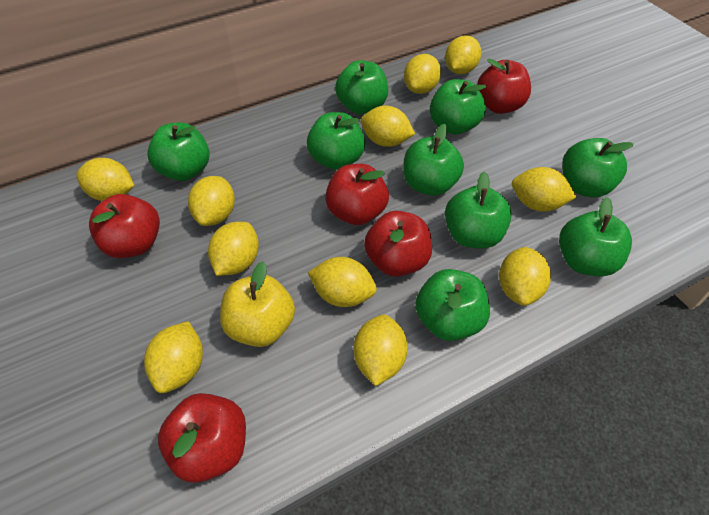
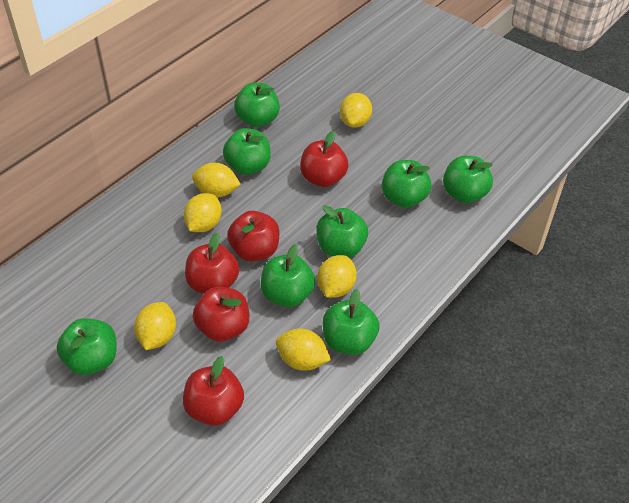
green apple: 9 -> 8
yellow apple: 1 -> 0
yellow lemon: 11 -> 6

